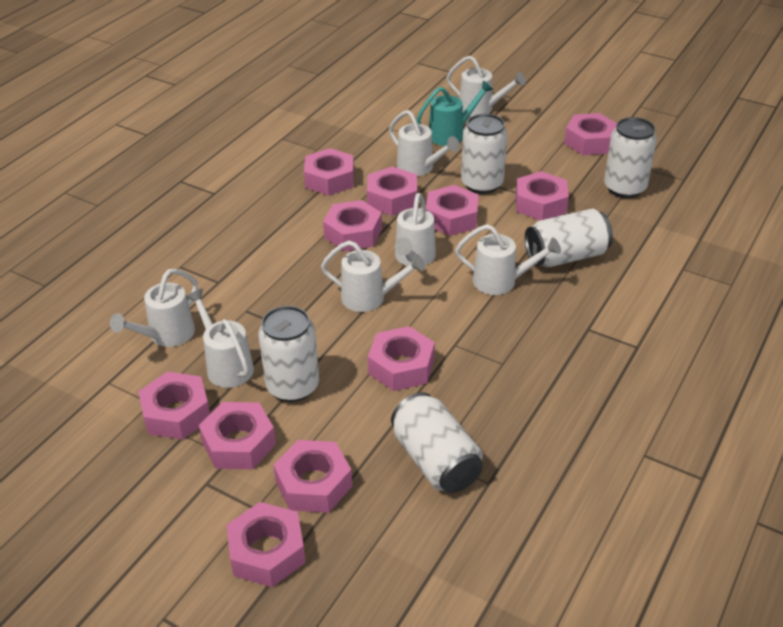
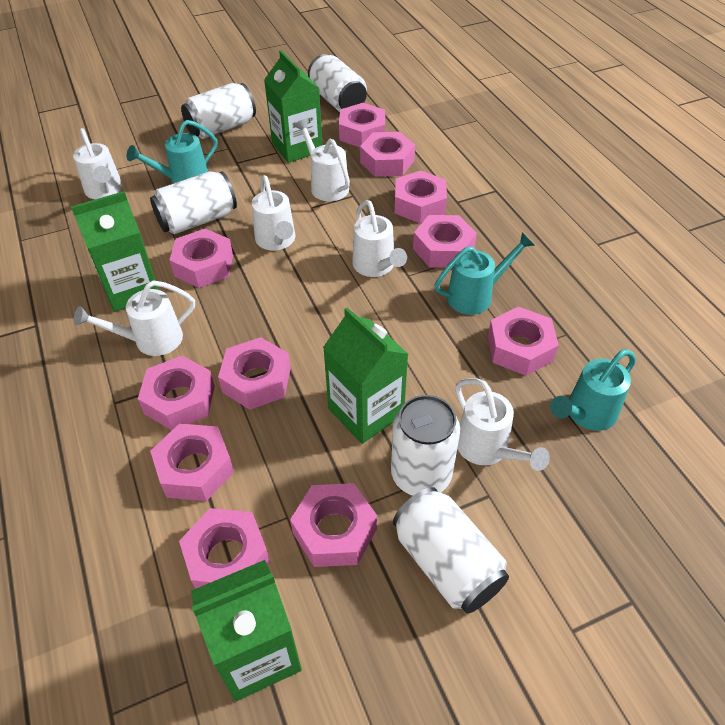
green carton: 0 -> 4
turquoise watering can: 1 -> 3
white watering can: 7 -> 6

